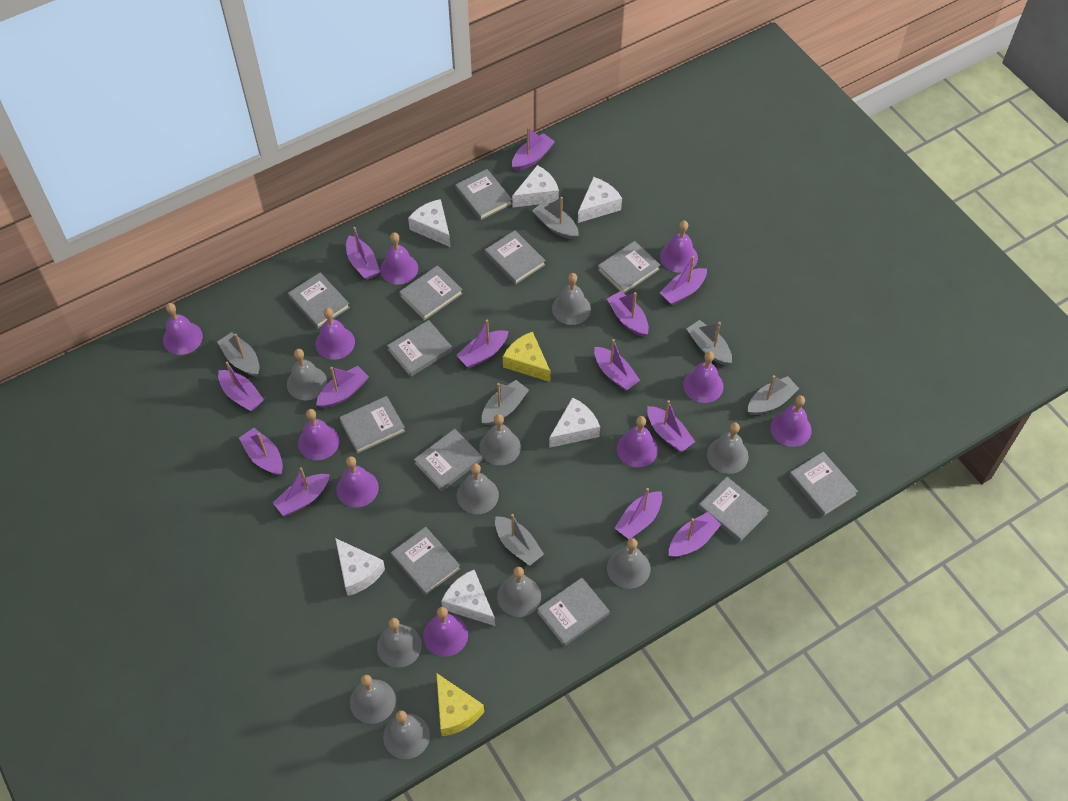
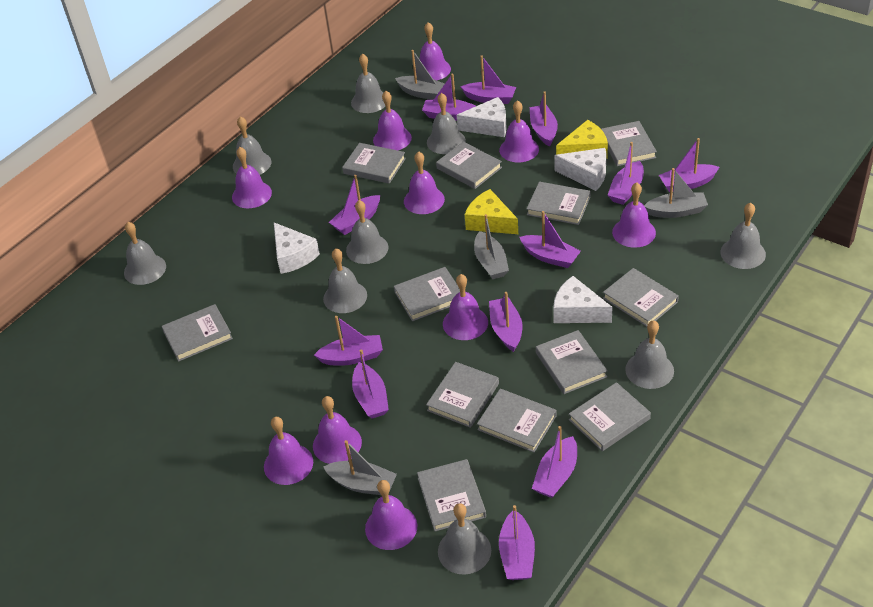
grey bell: 10 -> 9
grey boat: 6 -> 4
purple boat: 13 -> 12
white cheese: 6 -> 4

